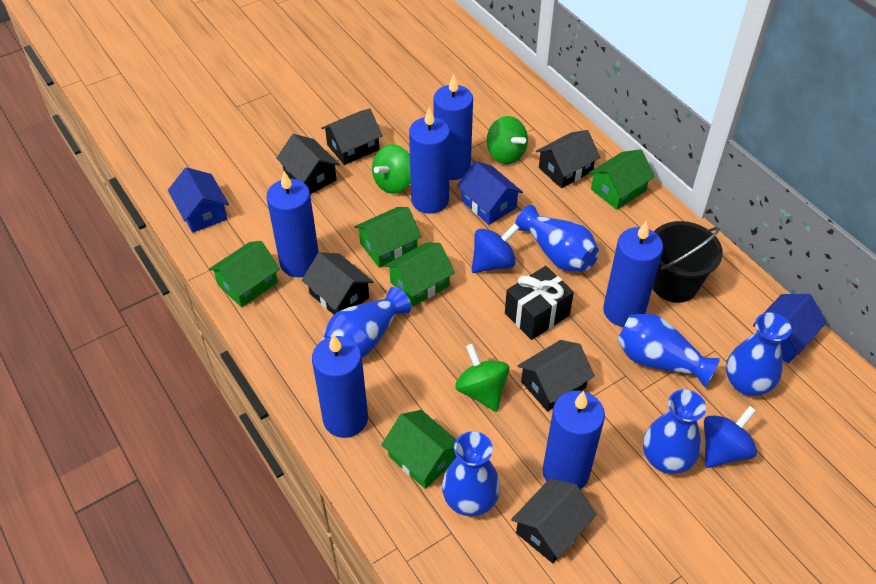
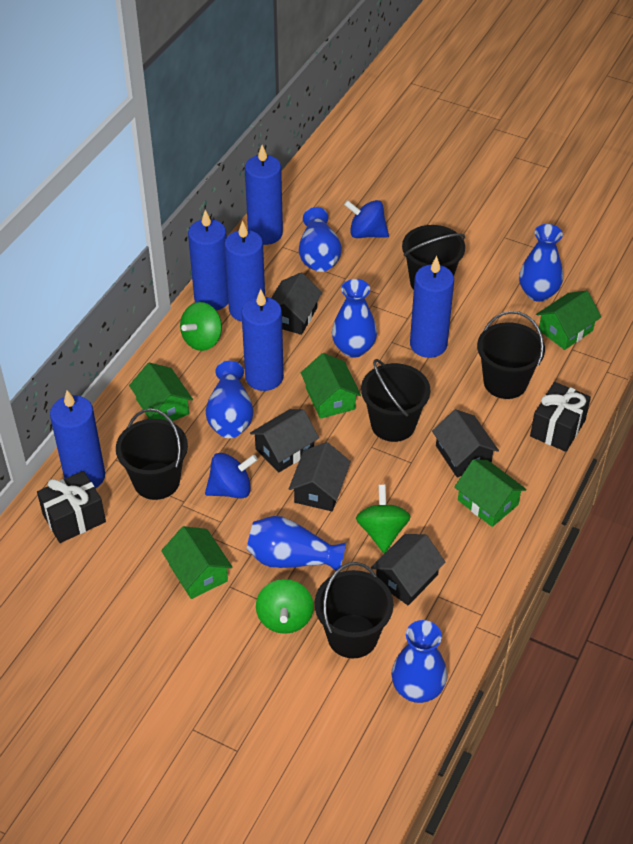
black bucket: 1 -> 5
black gift: 1 -> 2
black house: 6 -> 5
blue house: 3 -> 0

